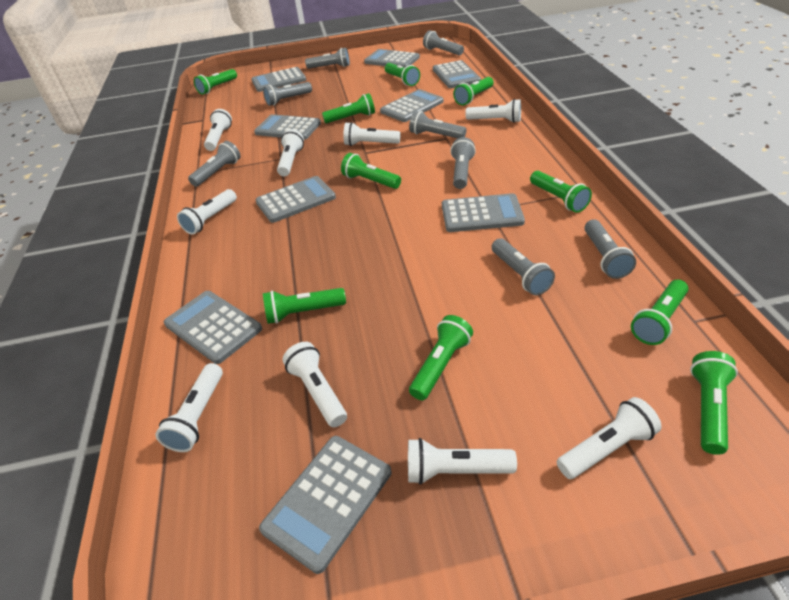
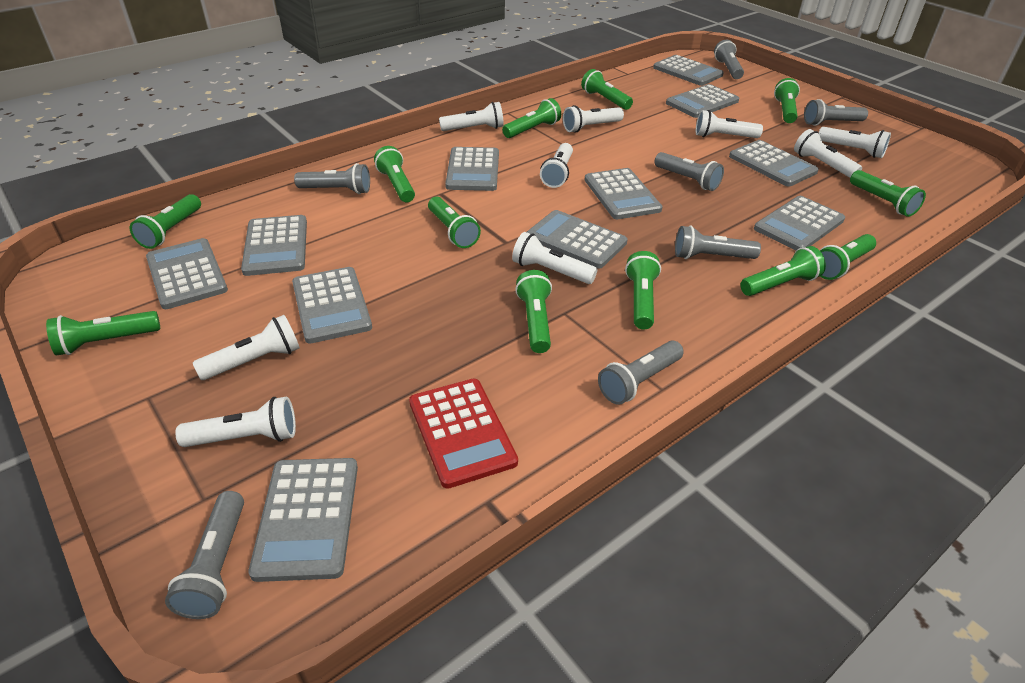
green flashlight: 10 -> 12
grey calculator: 9 -> 11
grey flashlight: 8 -> 7
red calculator: 0 -> 1

